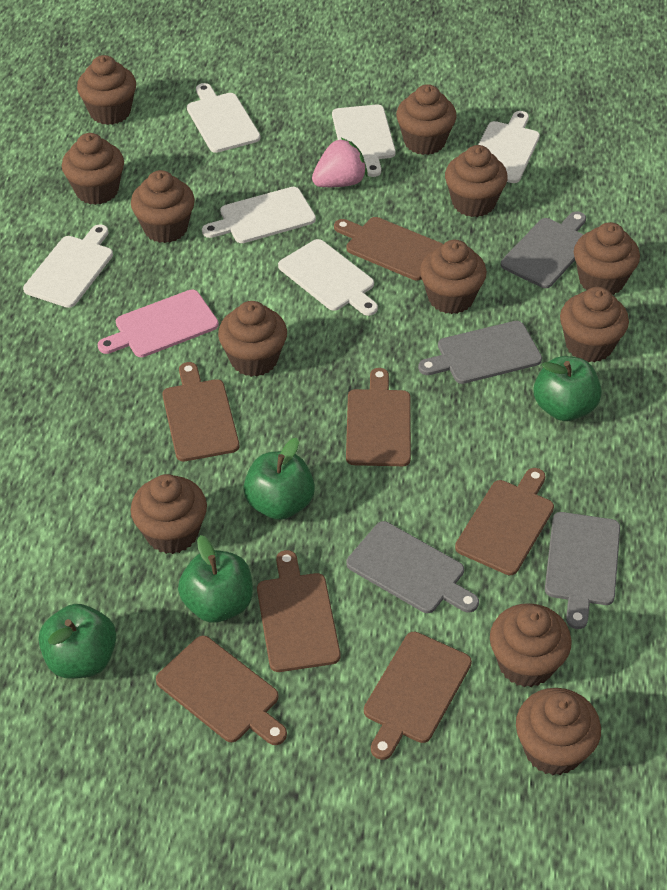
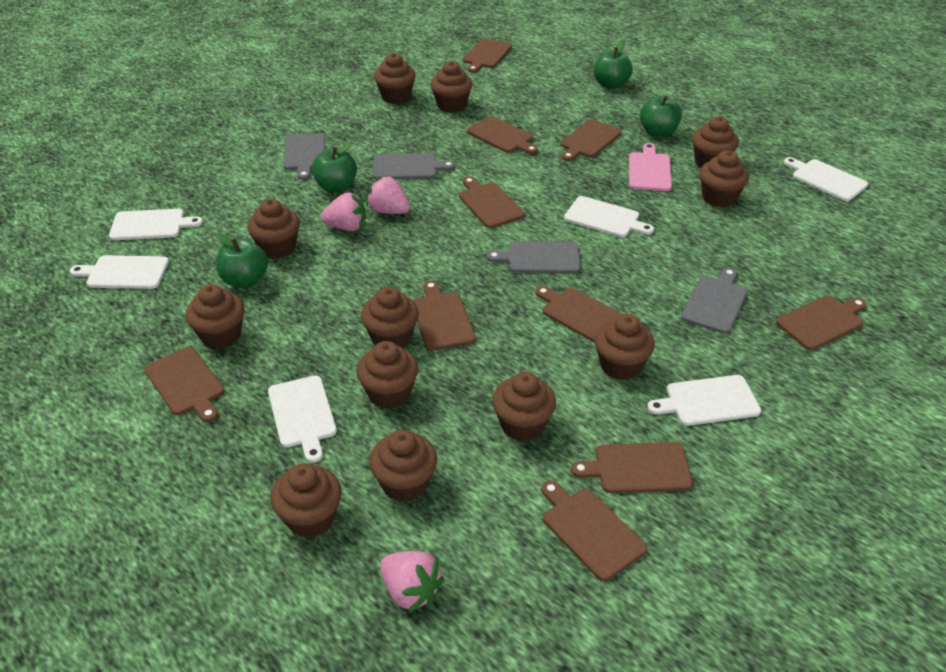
brown cutting board: 7 -> 10
pink strawberry: 1 -> 3

